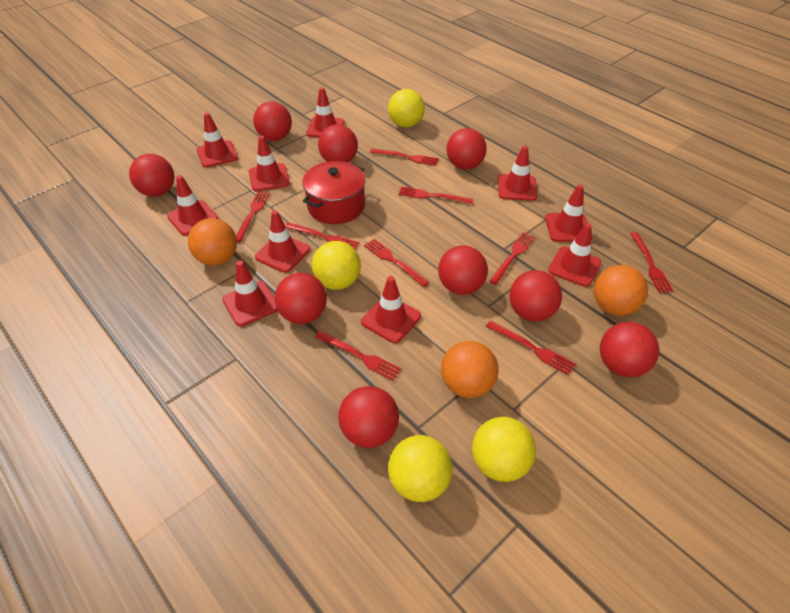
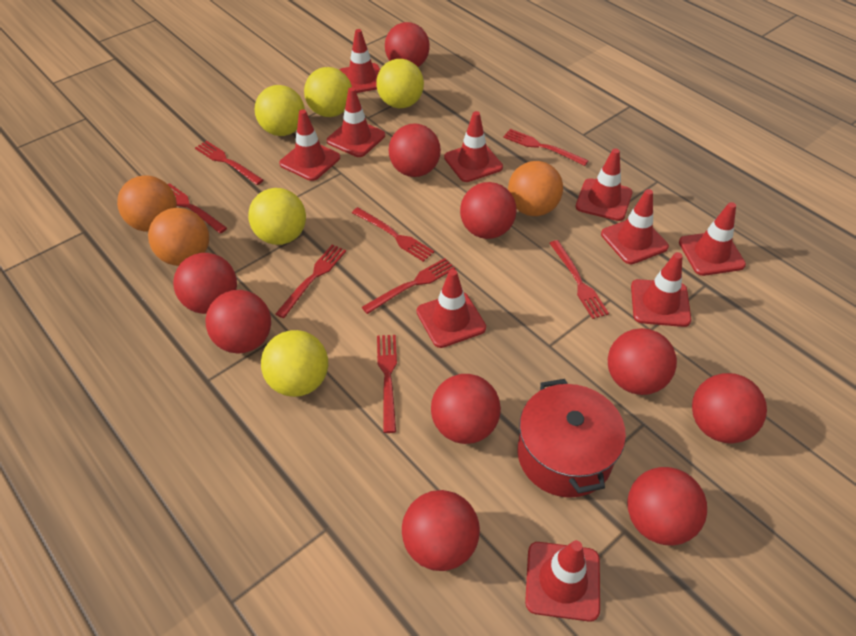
red ball: 9 -> 10
red fork: 9 -> 8
yellow ball: 4 -> 5

